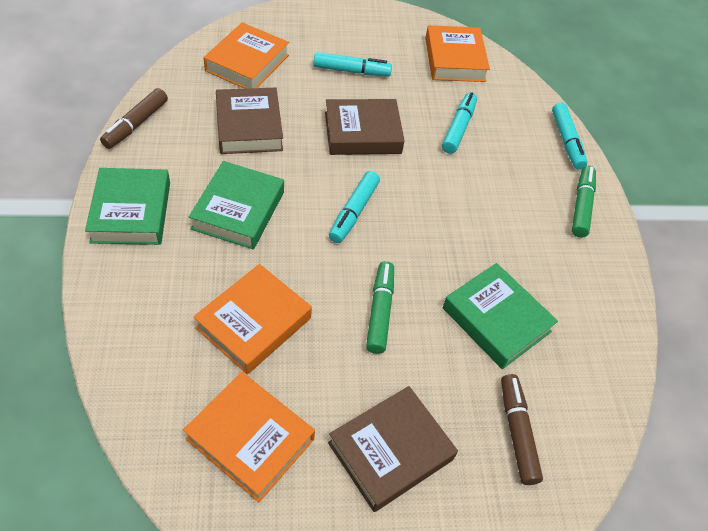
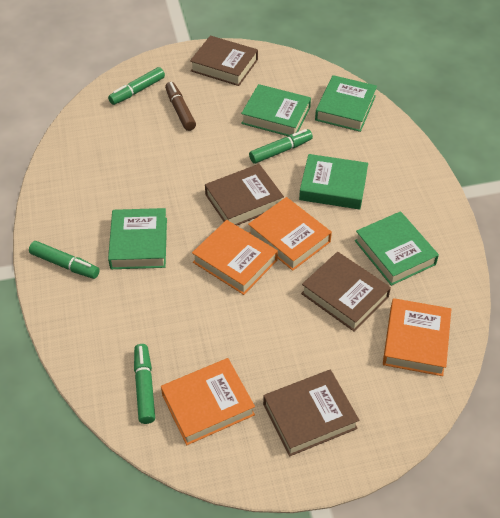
brown book: 3 -> 4
brown marker: 2 -> 1
green book: 3 -> 5
green marker: 2 -> 4
turquoise marker: 4 -> 0

